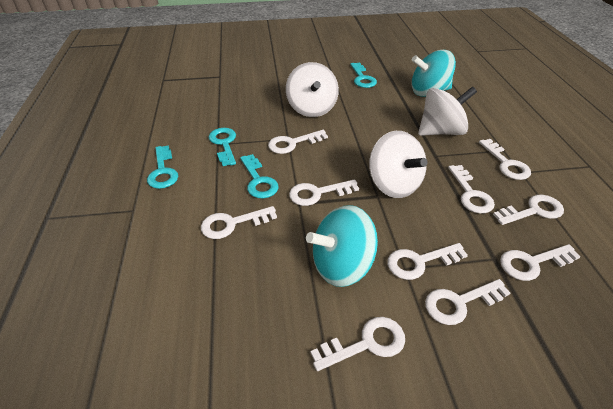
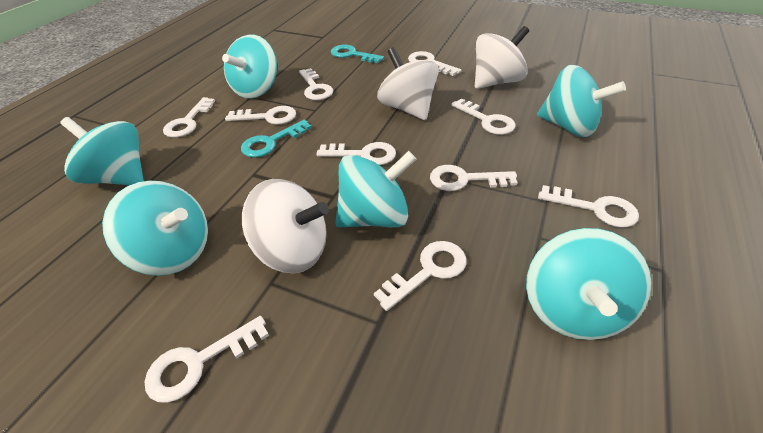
turquoise key: 4 -> 2
turquoise spinning top: 2 -> 6

